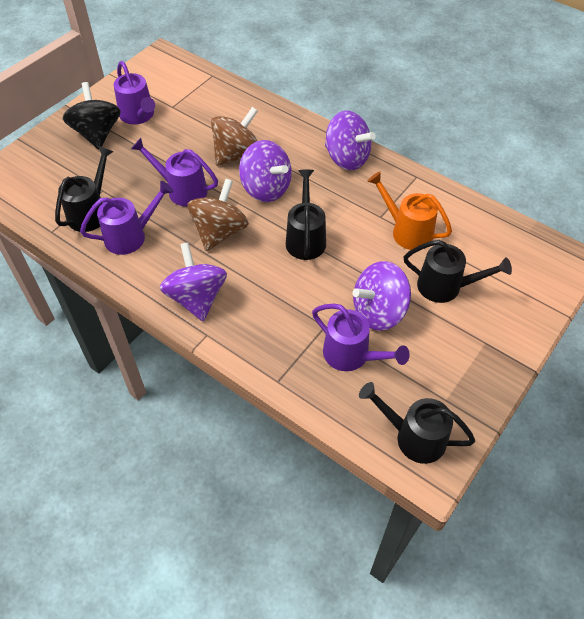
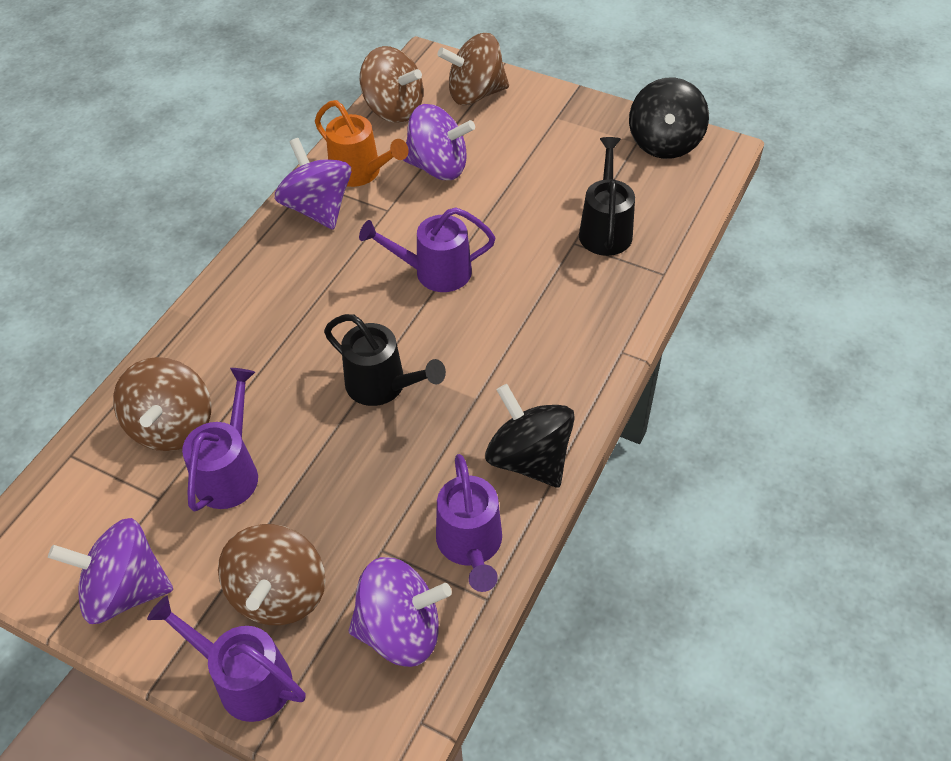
black spinning top: 1 -> 2
black watering can: 4 -> 2
brown spinning top: 2 -> 4

